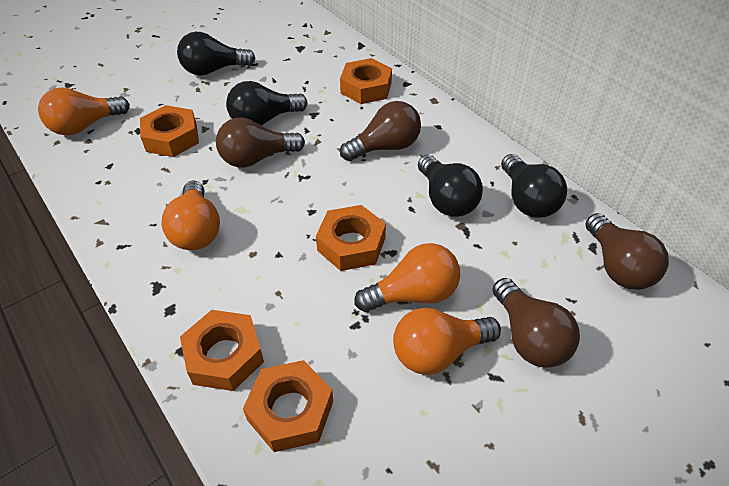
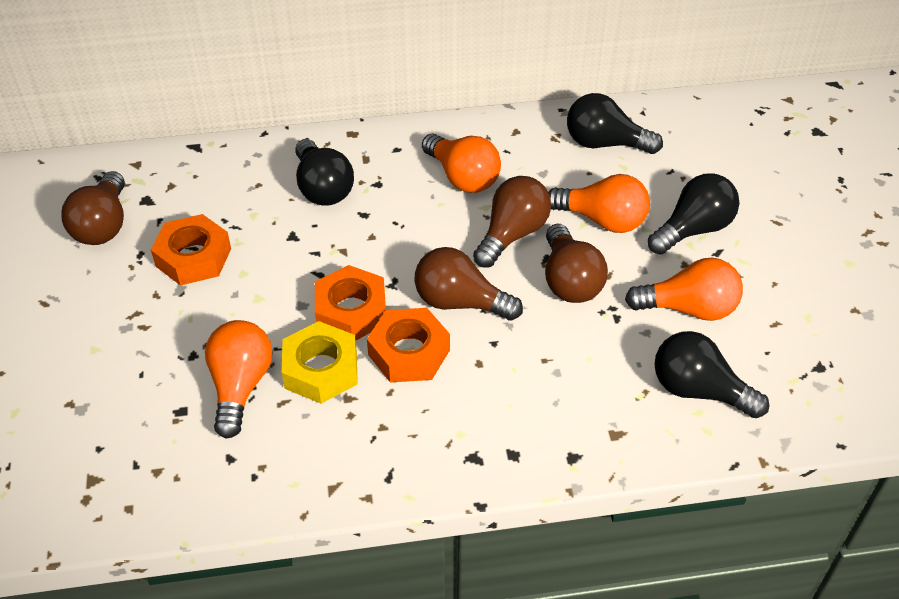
orange nut: 5 -> 3
yellow nut: 0 -> 1

